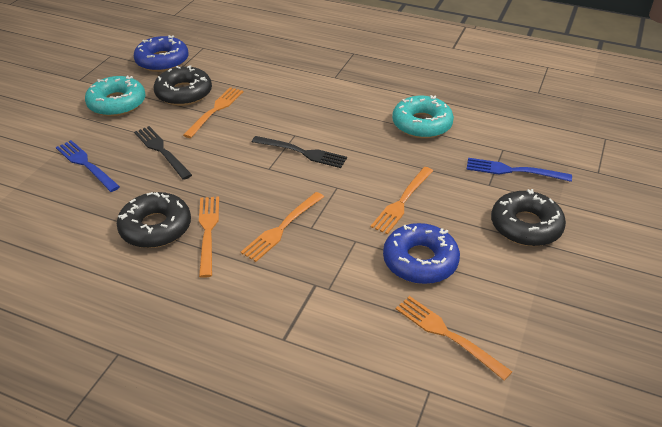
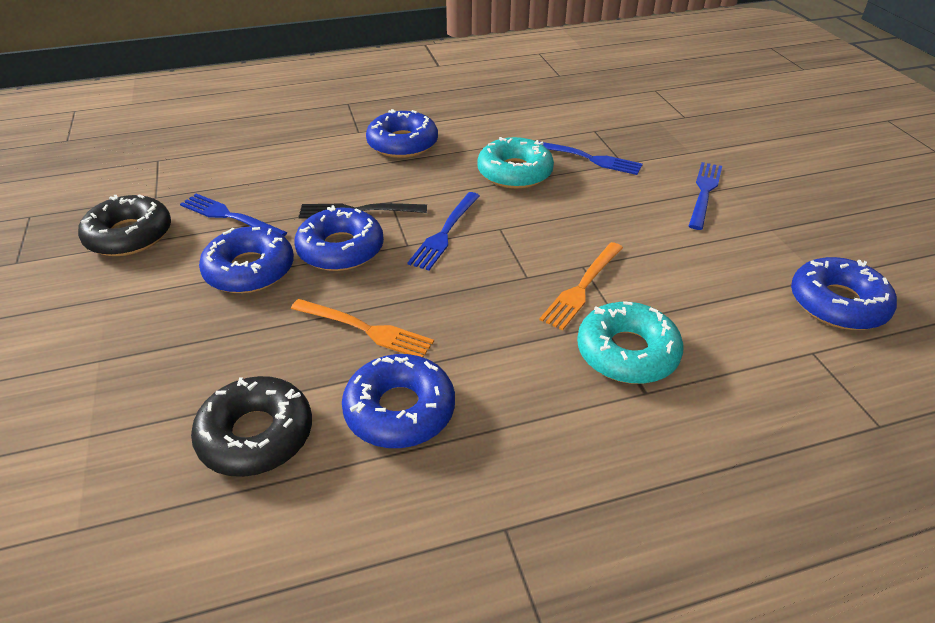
black donut: 3 -> 2
black fork: 2 -> 1
blue donut: 2 -> 5
blue fork: 2 -> 4
orange fork: 5 -> 2

